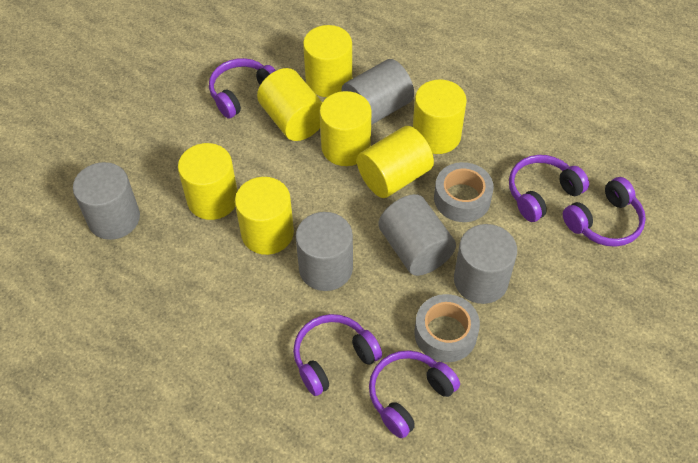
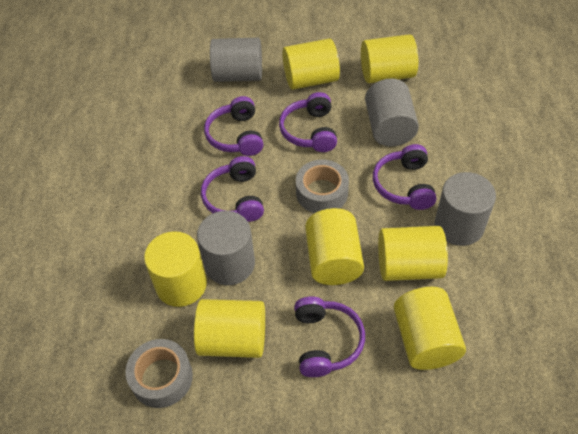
grey cylinder: 5 -> 4

